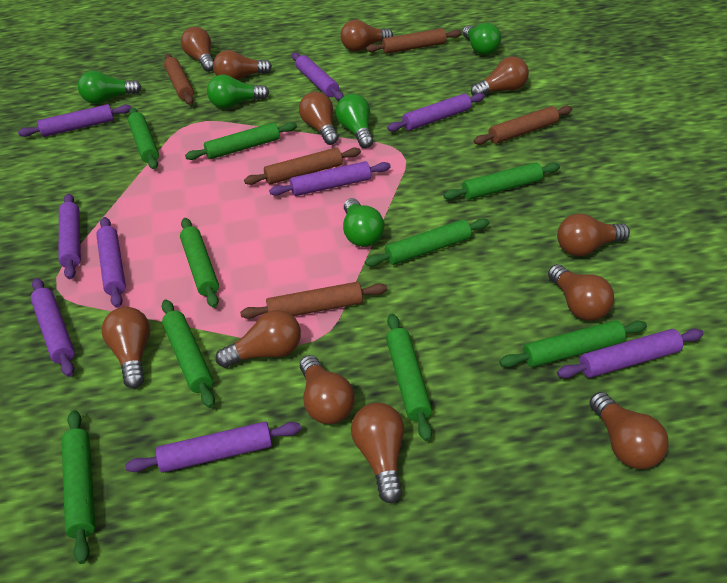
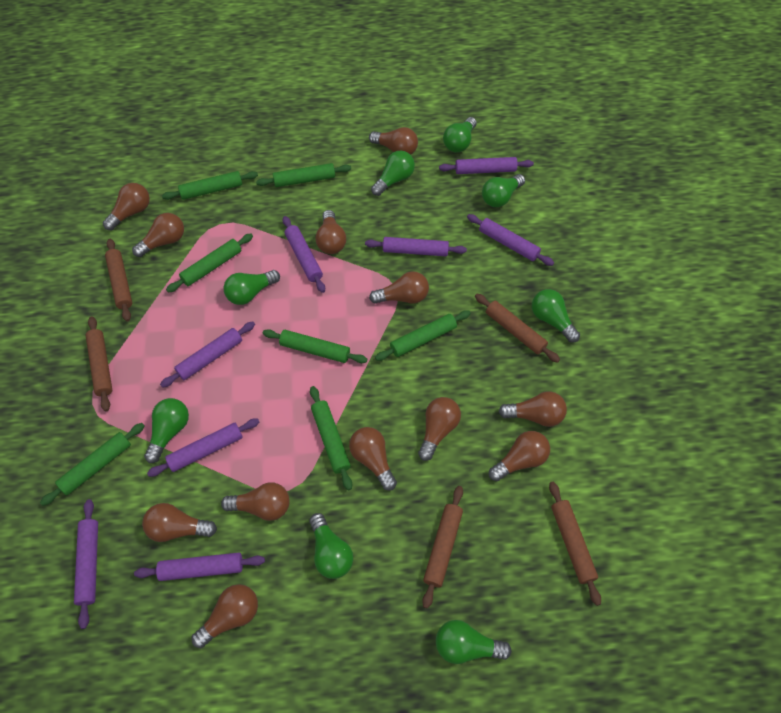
green light bulb: 5 -> 8
green rolling pin: 9 -> 7
purple rolling pin: 9 -> 8

